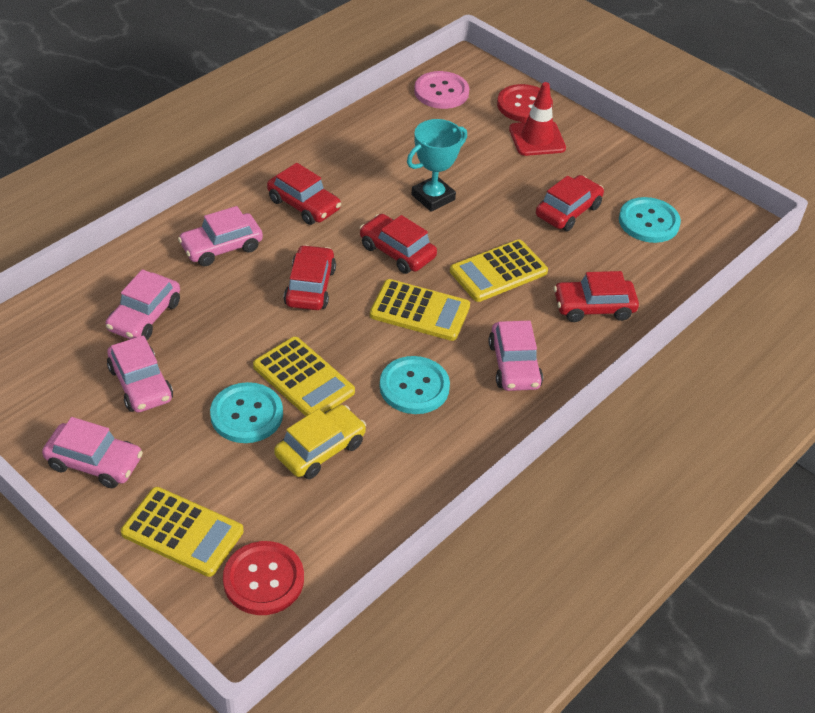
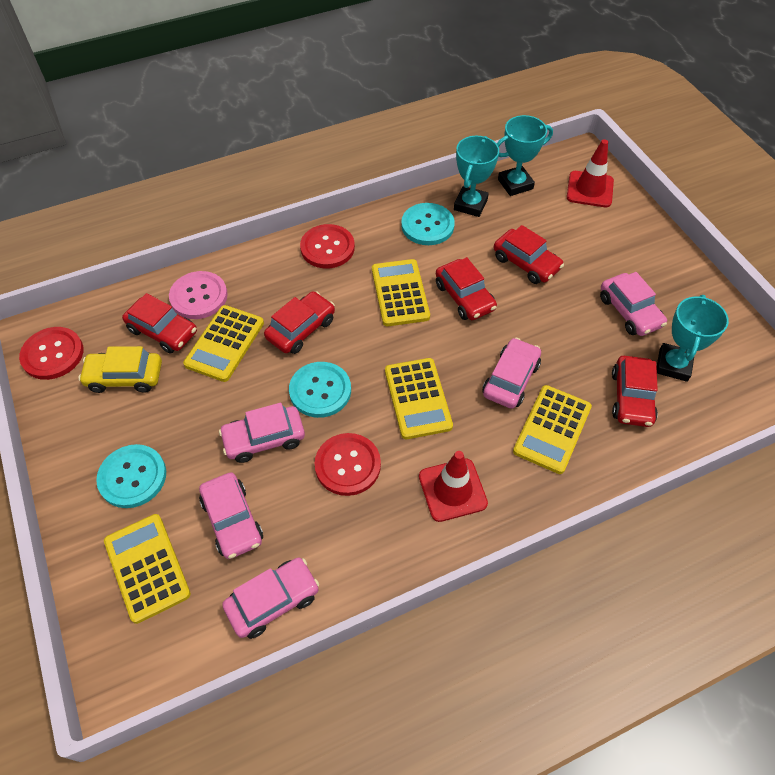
red button: 2 -> 3
red traffic cone: 1 -> 2
turquoise trophy: 1 -> 3
yellow calculator: 4 -> 5

